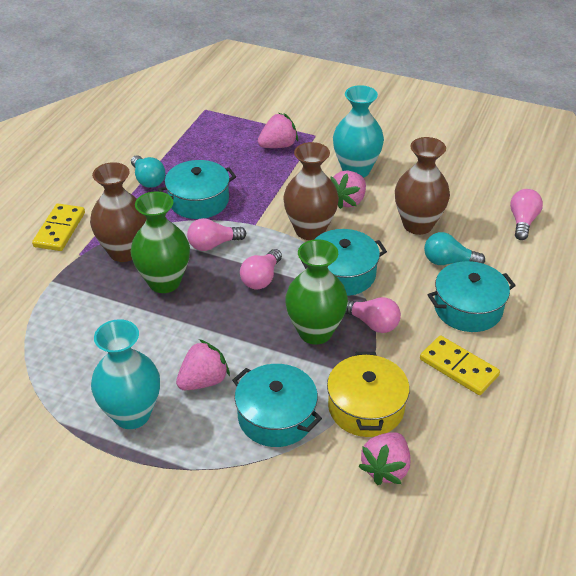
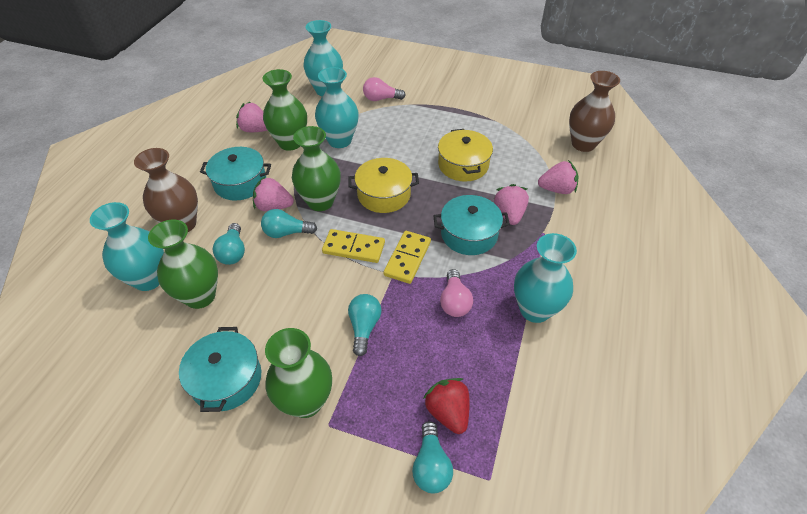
brown vase: 3 -> 2
green vase: 2 -> 4
pink light bulb: 4 -> 2
red strawberry: 0 -> 1
turquoise light bulb: 2 -> 4
turquoise pot: 4 -> 3
turquoise vase: 2 -> 4
yellow pot: 1 -> 2

